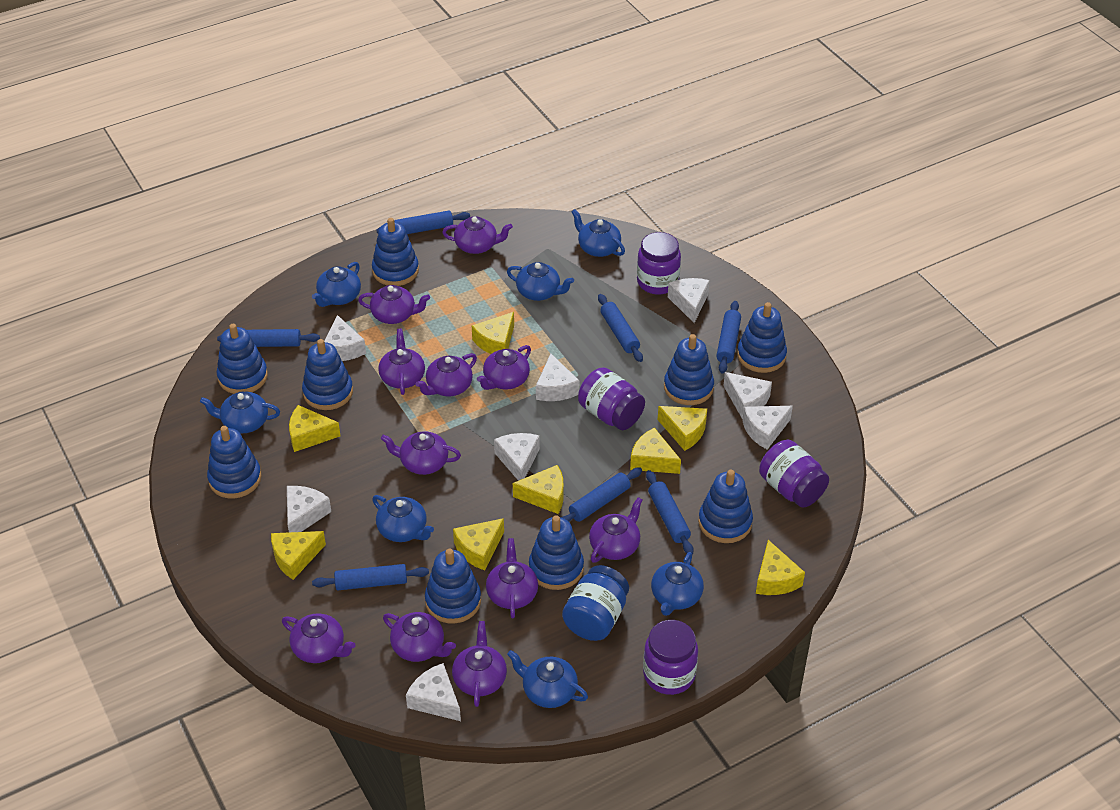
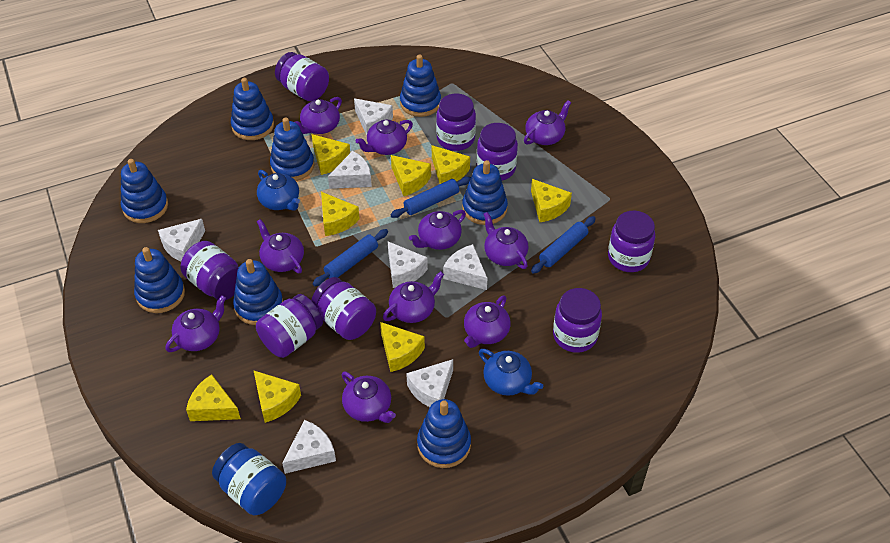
blue rolling pin: 7 -> 3
blue stacking toy: 9 -> 8
blue teapot: 7 -> 2
purple jar: 4 -> 8
purple teapot: 11 -> 10
white cheese: 8 -> 7

